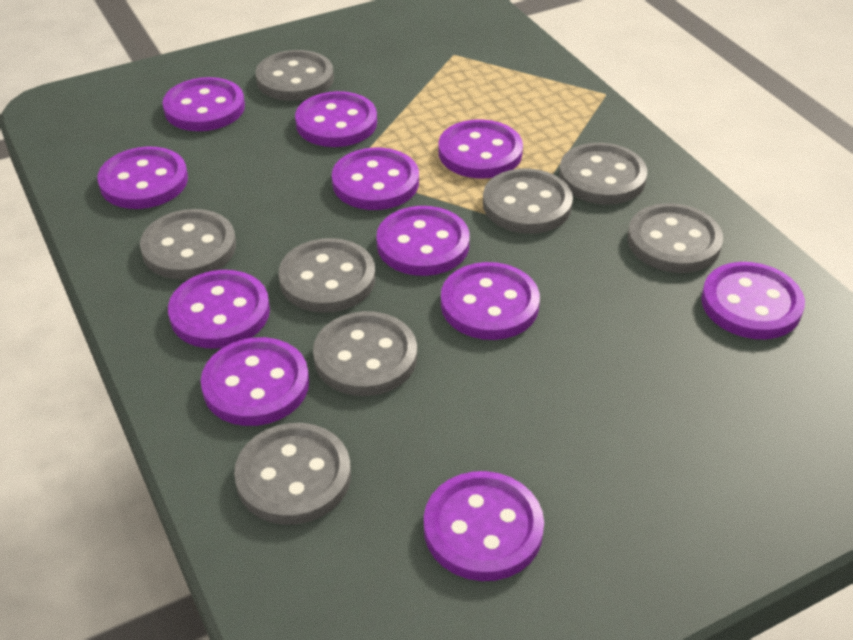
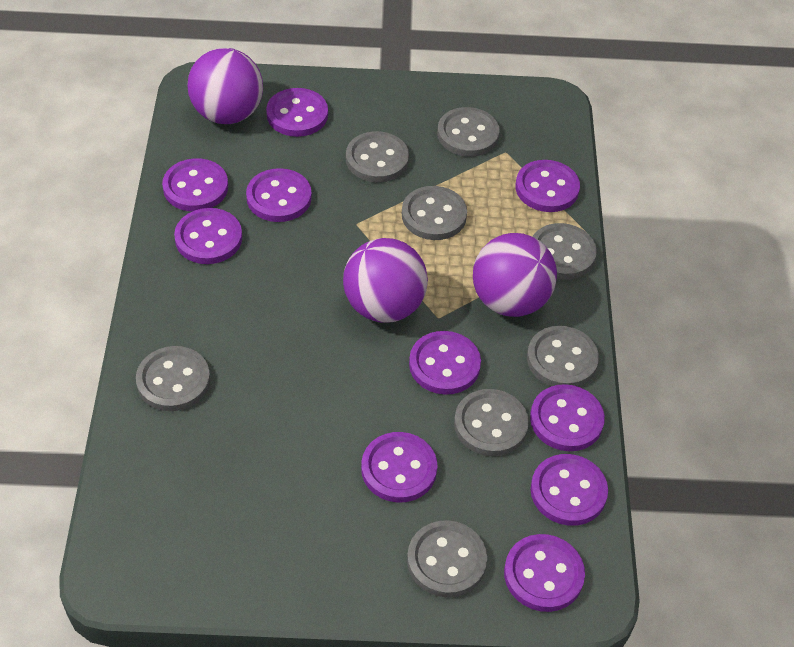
purple ball: 0 -> 3
purple button: 11 -> 10

